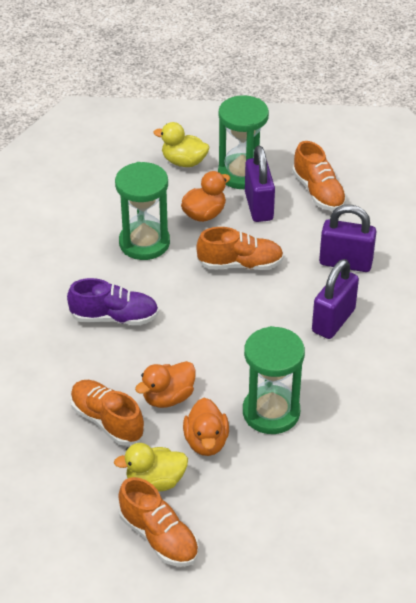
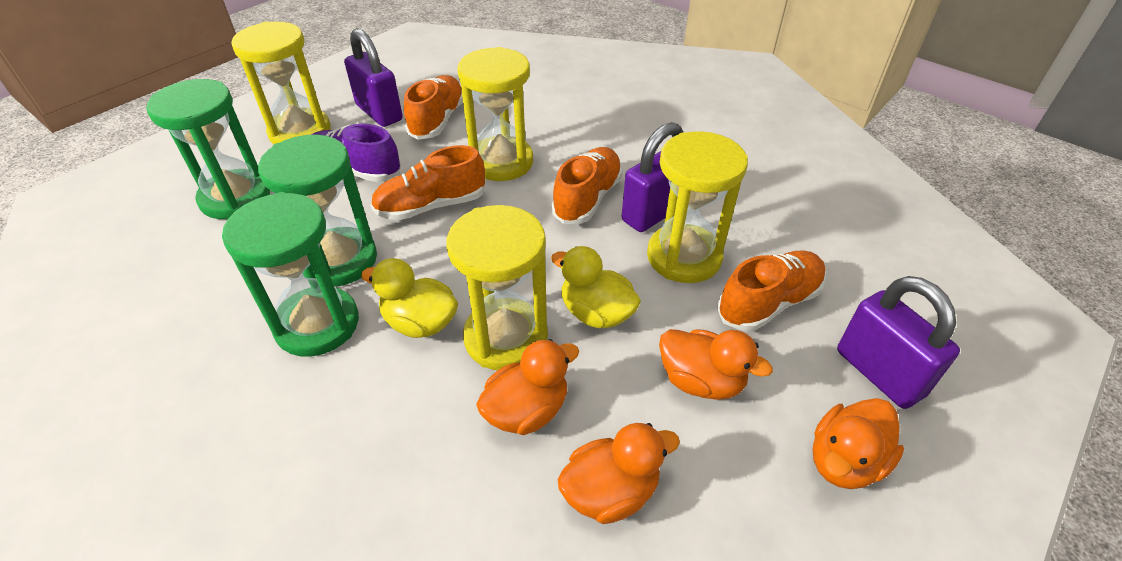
orange duck: 3 -> 4
yellow hourglass: 0 -> 4

